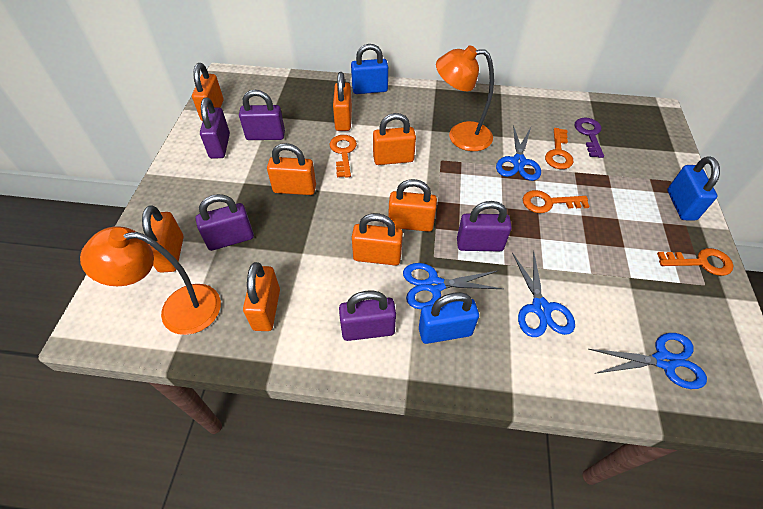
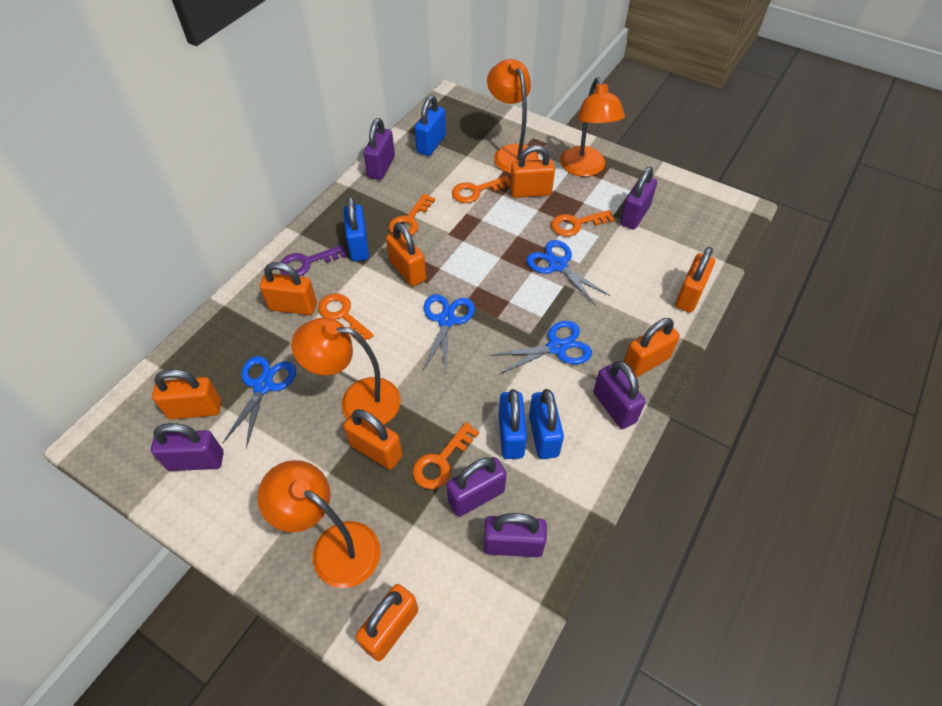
blue padlock: 3 -> 4
orange key: 4 -> 5
orange lamp: 2 -> 4
purple padlock: 5 -> 6

